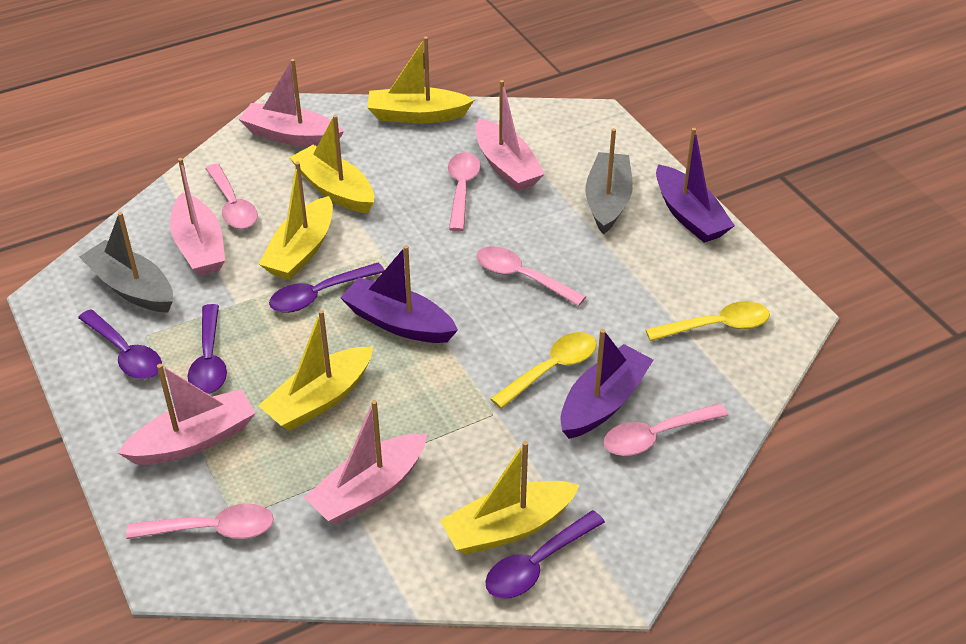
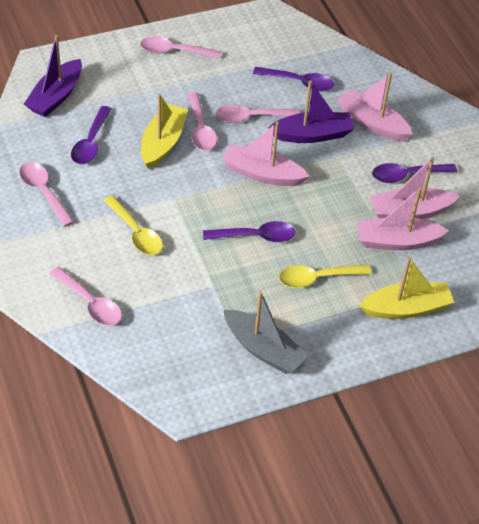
grey boat: 2 -> 1
pink boat: 5 -> 4
purple boat: 3 -> 2
yellow boat: 5 -> 2

